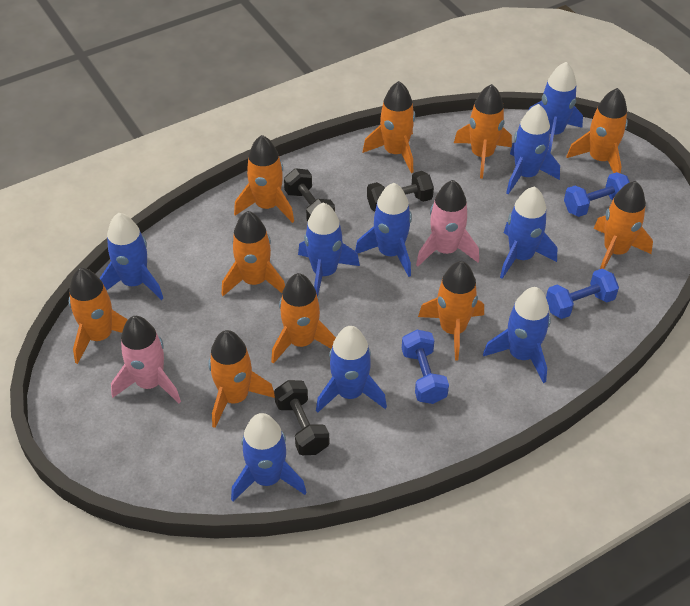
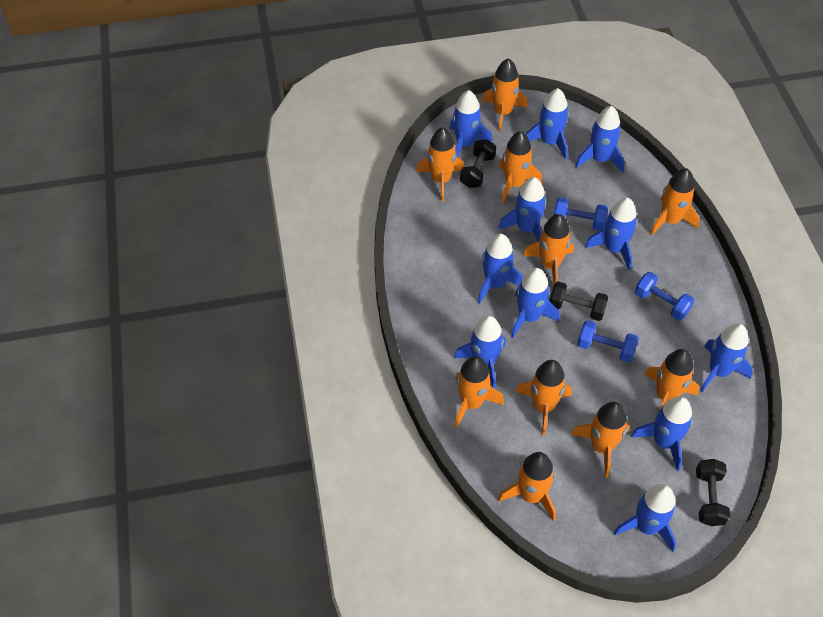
blue rocket: 9 -> 11
pink rocket: 2 -> 0

